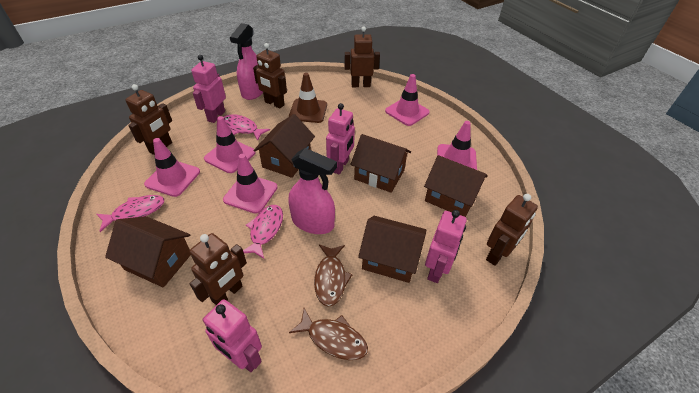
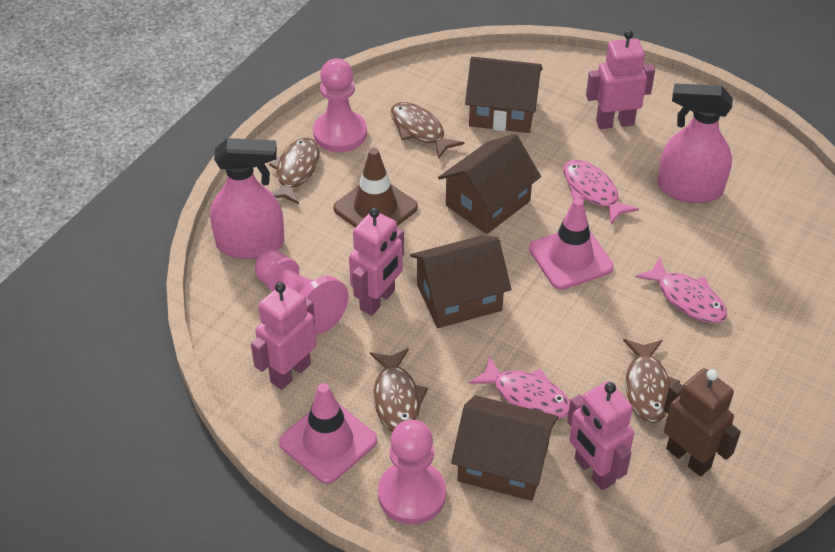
brown fish: 2 -> 4
brown house: 5 -> 4
brown robot: 5 -> 1
pink pawn: 0 -> 3
pink traffic cone: 5 -> 2

